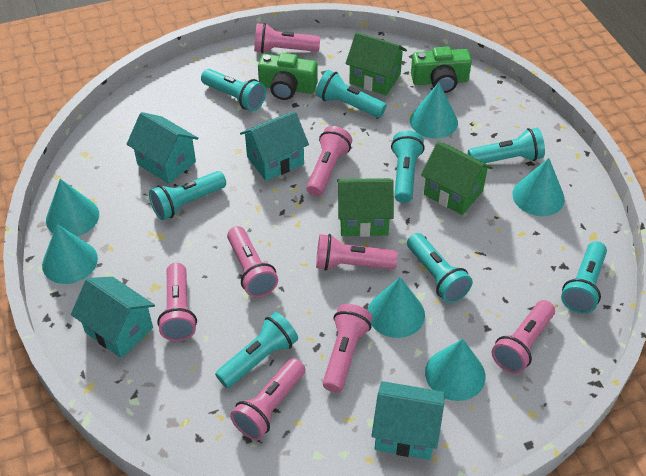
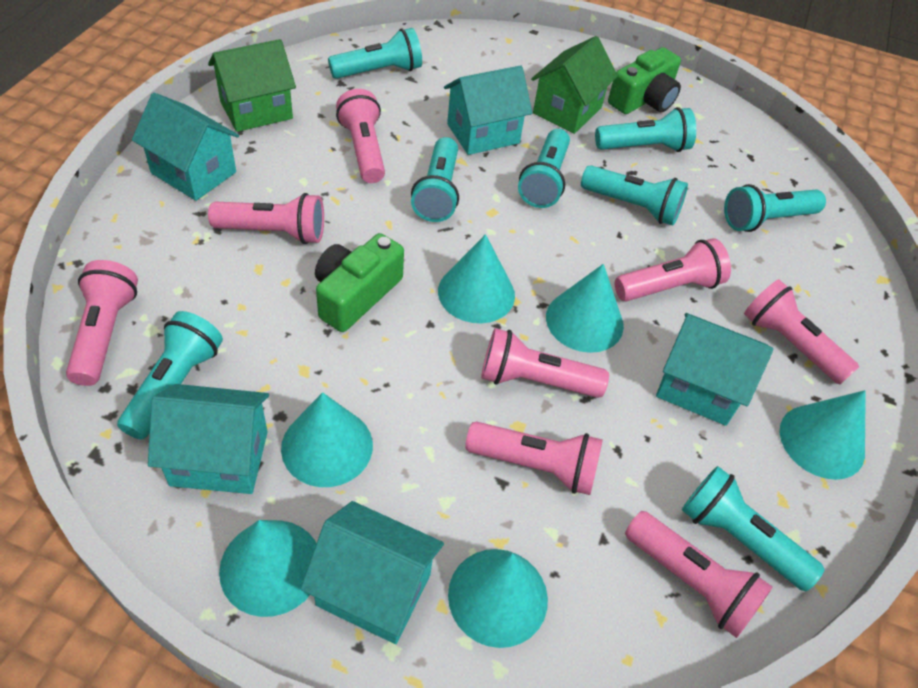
green house: 3 -> 2
turquoise house: 4 -> 5

